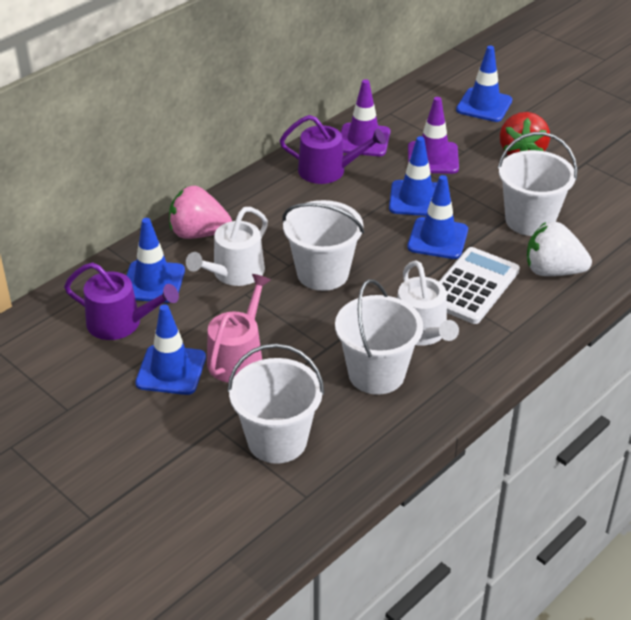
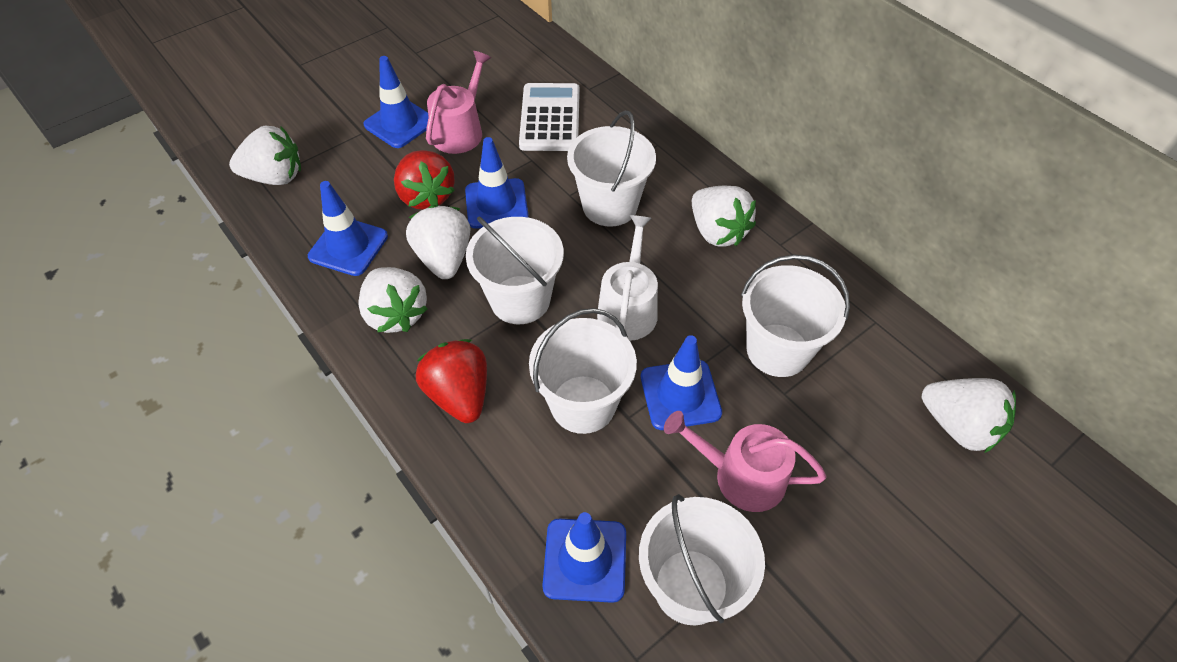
pink strawberry: 1 -> 0
pink watering can: 1 -> 2
purple traffic cone: 2 -> 0
purple watering can: 2 -> 0
red strawberry: 1 -> 2
white bucket: 4 -> 5
white strawberry: 1 -> 5
white watering can: 2 -> 1

